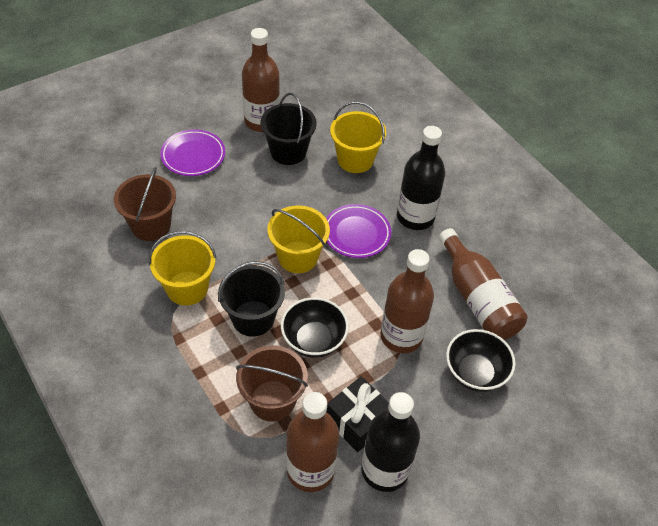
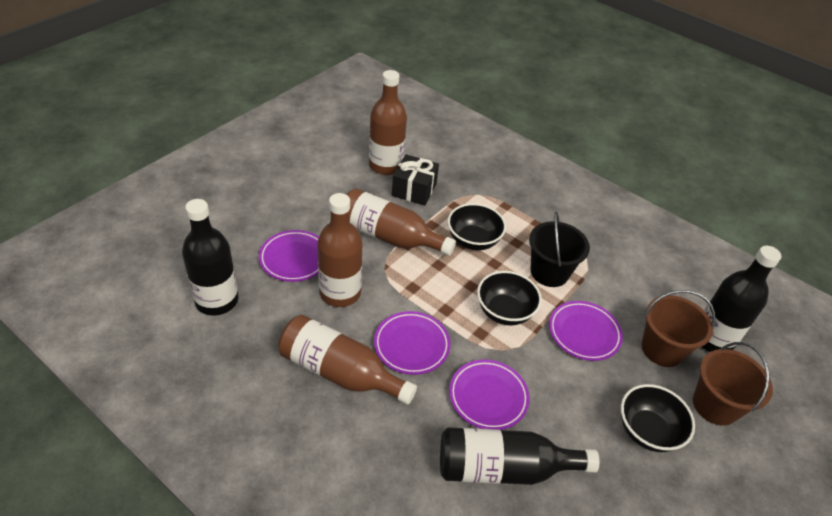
black bottle: 2 -> 3
black bowl: 2 -> 3
black bucket: 2 -> 1
purple plate: 2 -> 4
yellow bucket: 3 -> 0

